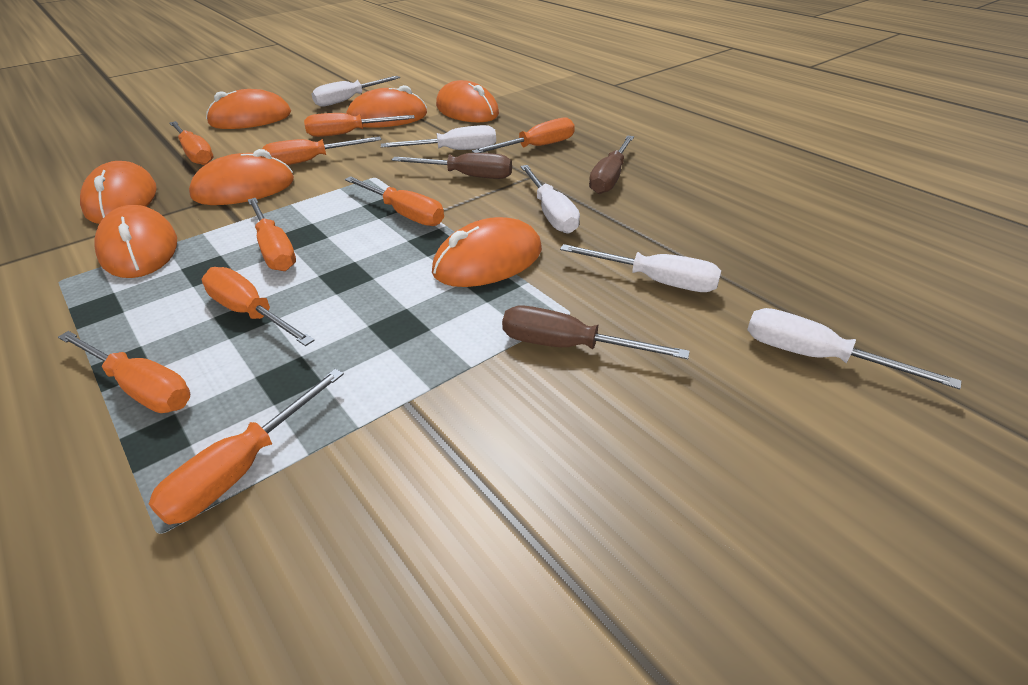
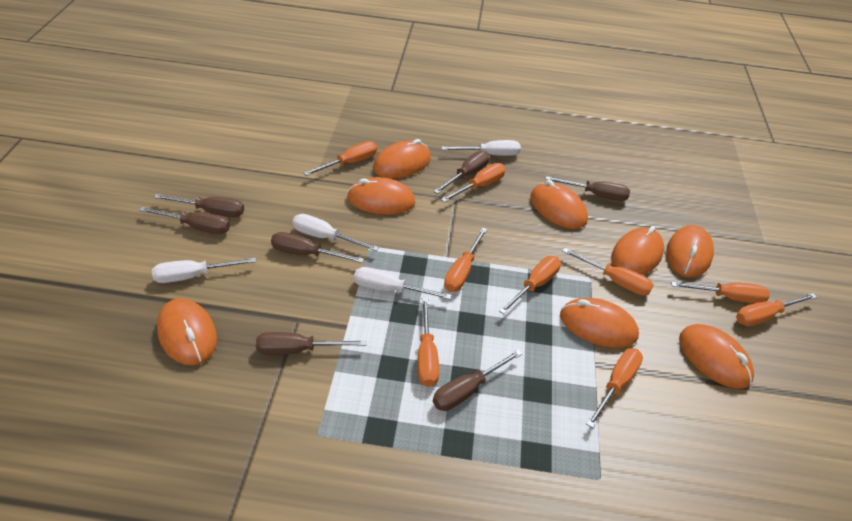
brown screwdriver: 3 -> 7
orange mouse: 7 -> 8
white screwdriver: 5 -> 4

